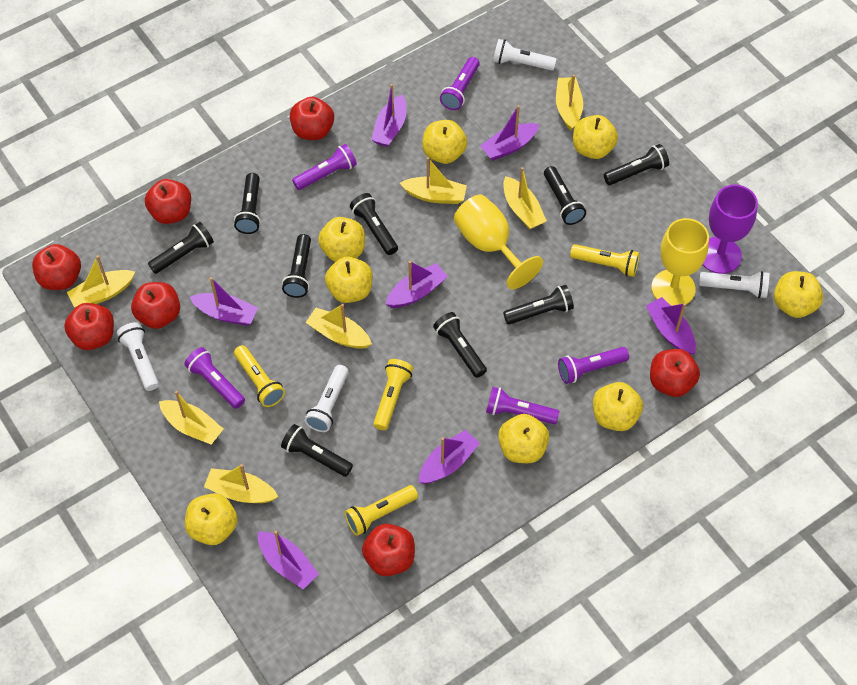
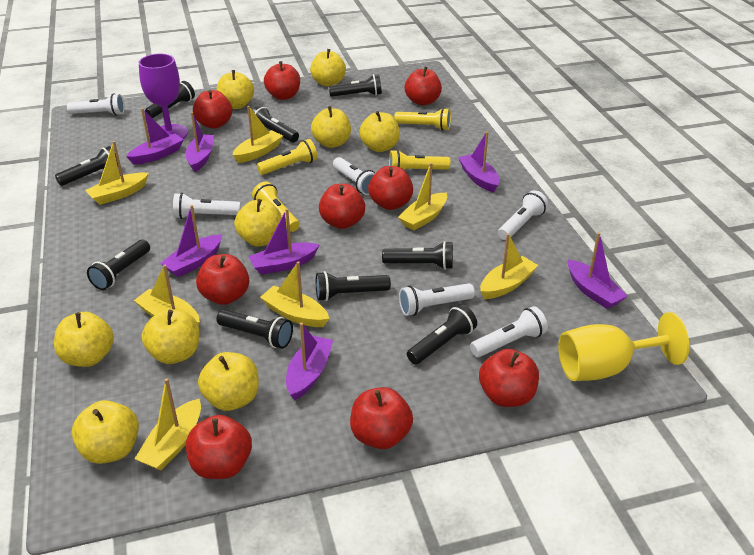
purple flashlight: 5 -> 0
red apple: 7 -> 9
white flashlight: 4 -> 6
yellow apple: 8 -> 9
yellow goblet: 2 -> 1

